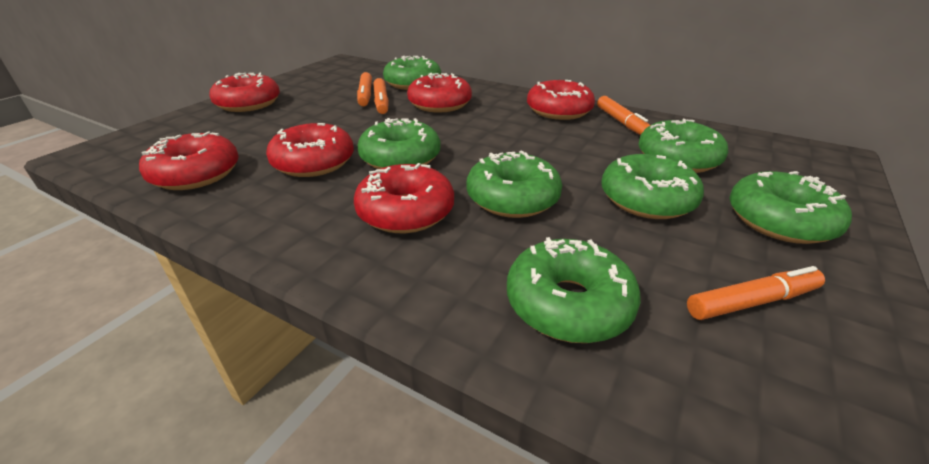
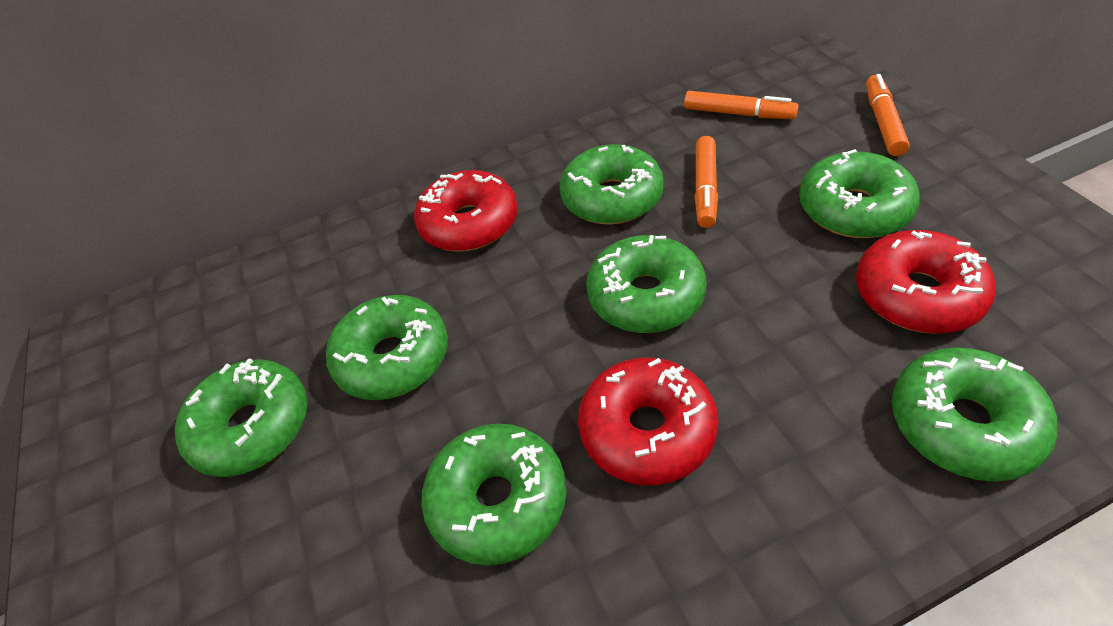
orange marker: 4 -> 3
red donut: 6 -> 3

